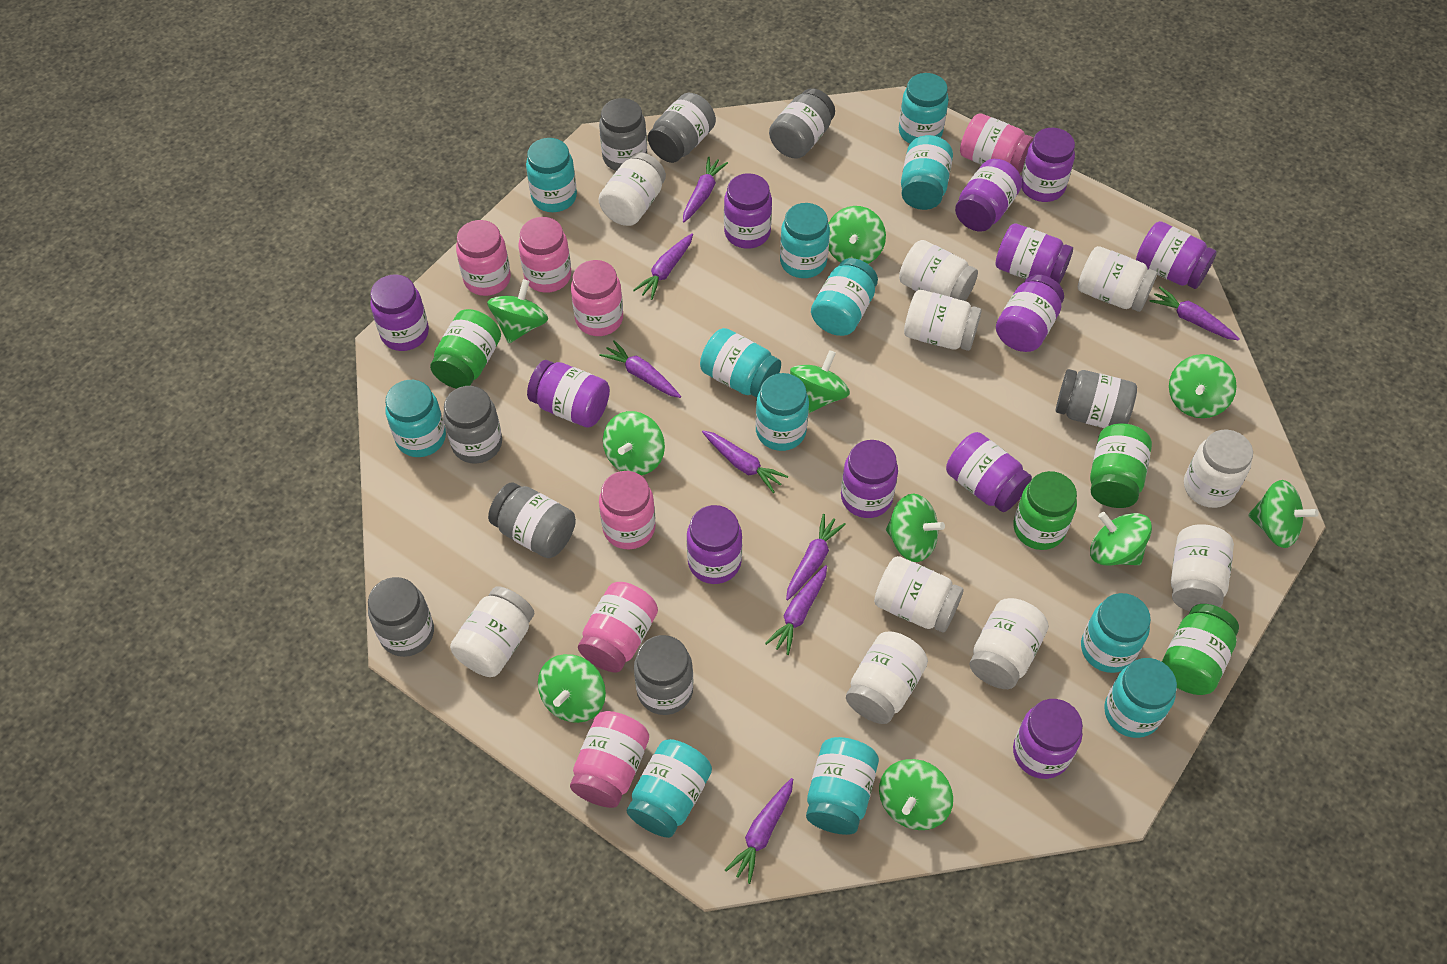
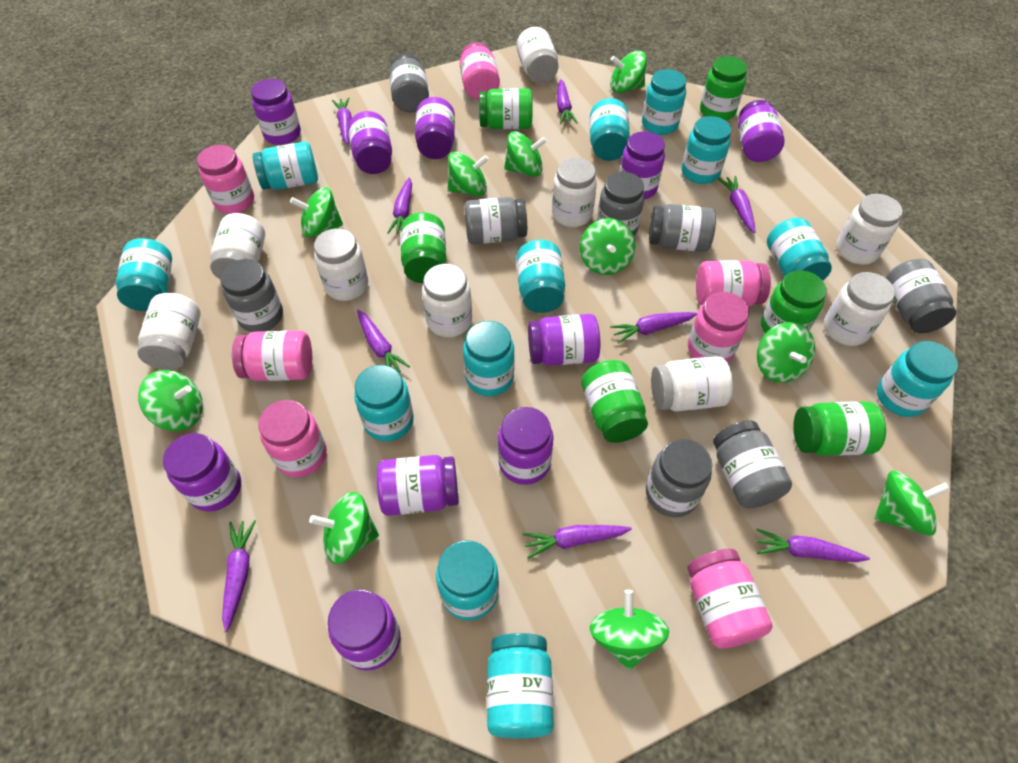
green jar: 4 -> 6
purple carrot: 8 -> 9
purple jar: 12 -> 10
white jar: 10 -> 9

